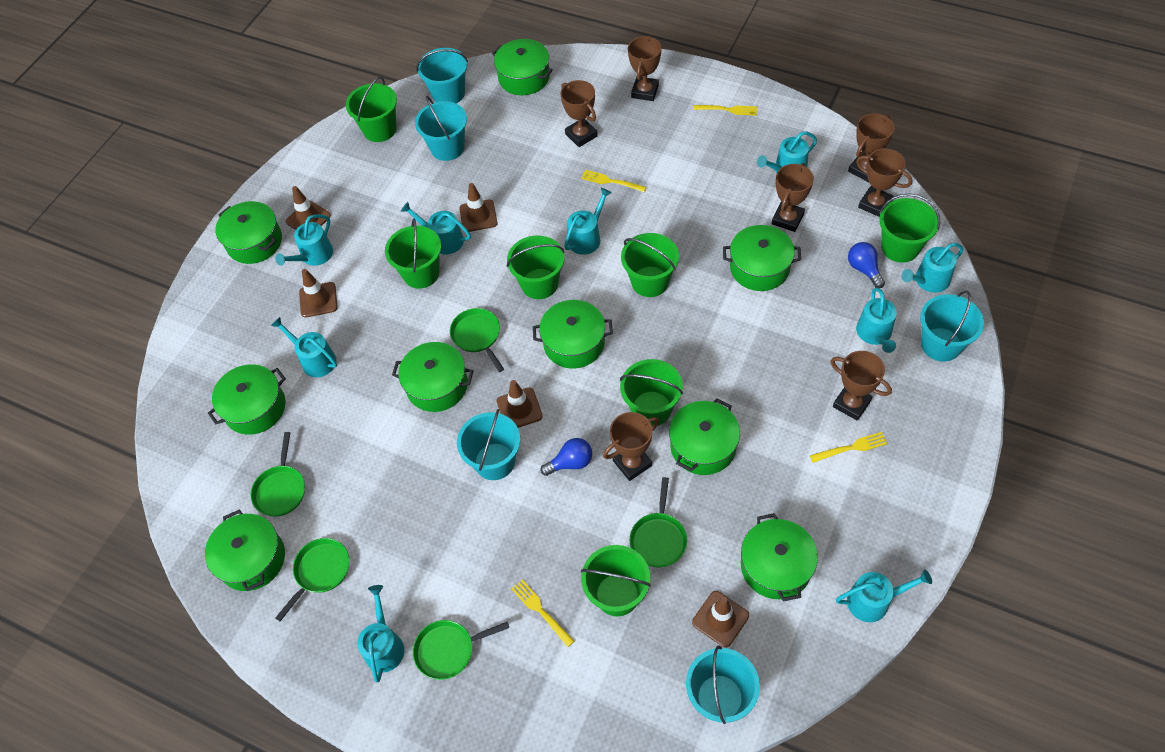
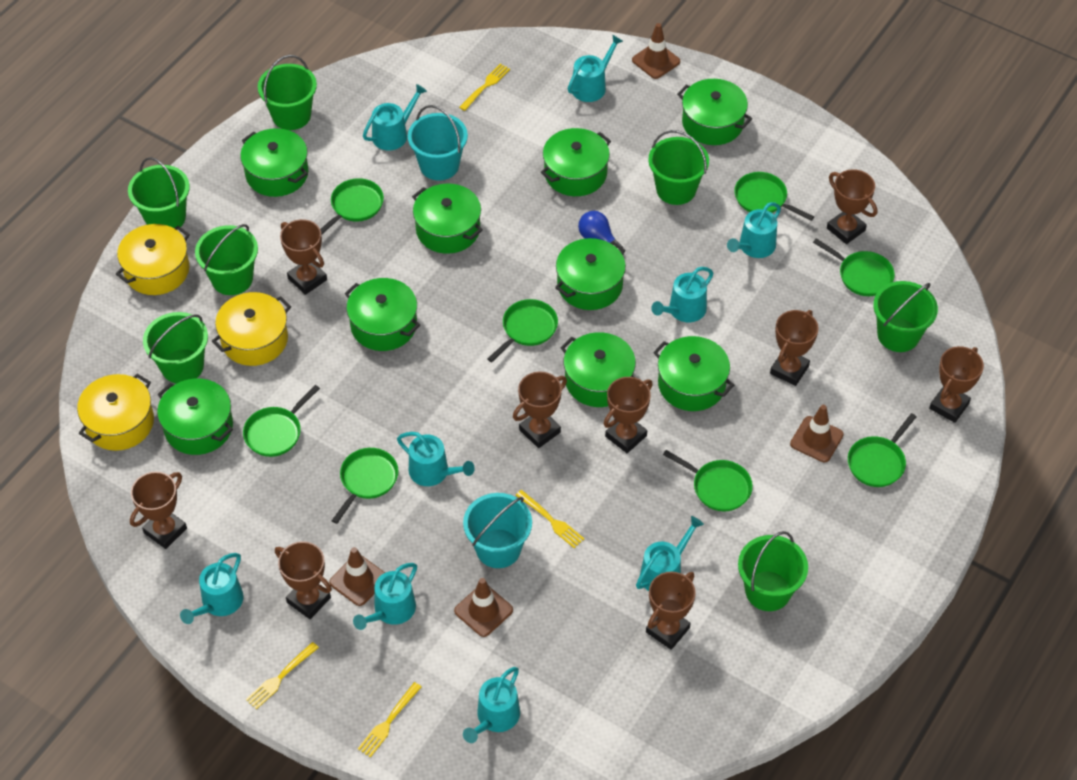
blue light bulb: 2 -> 1
brown traffic cone: 5 -> 4
brown trophy: 7 -> 9
green pan: 5 -> 8
turquoise bucket: 5 -> 2
yellow pot: 0 -> 3

